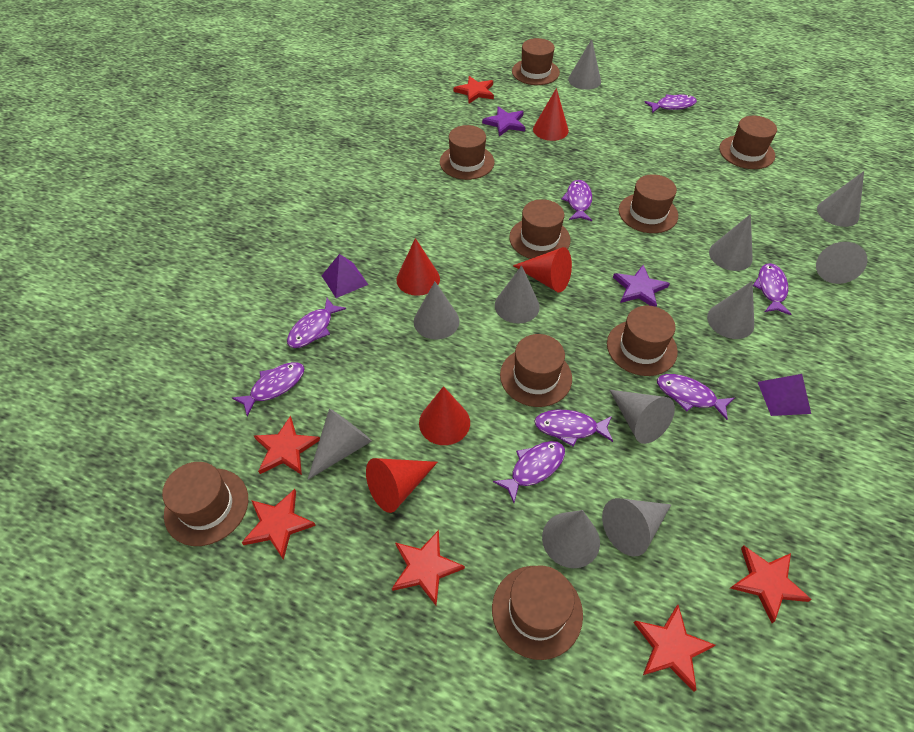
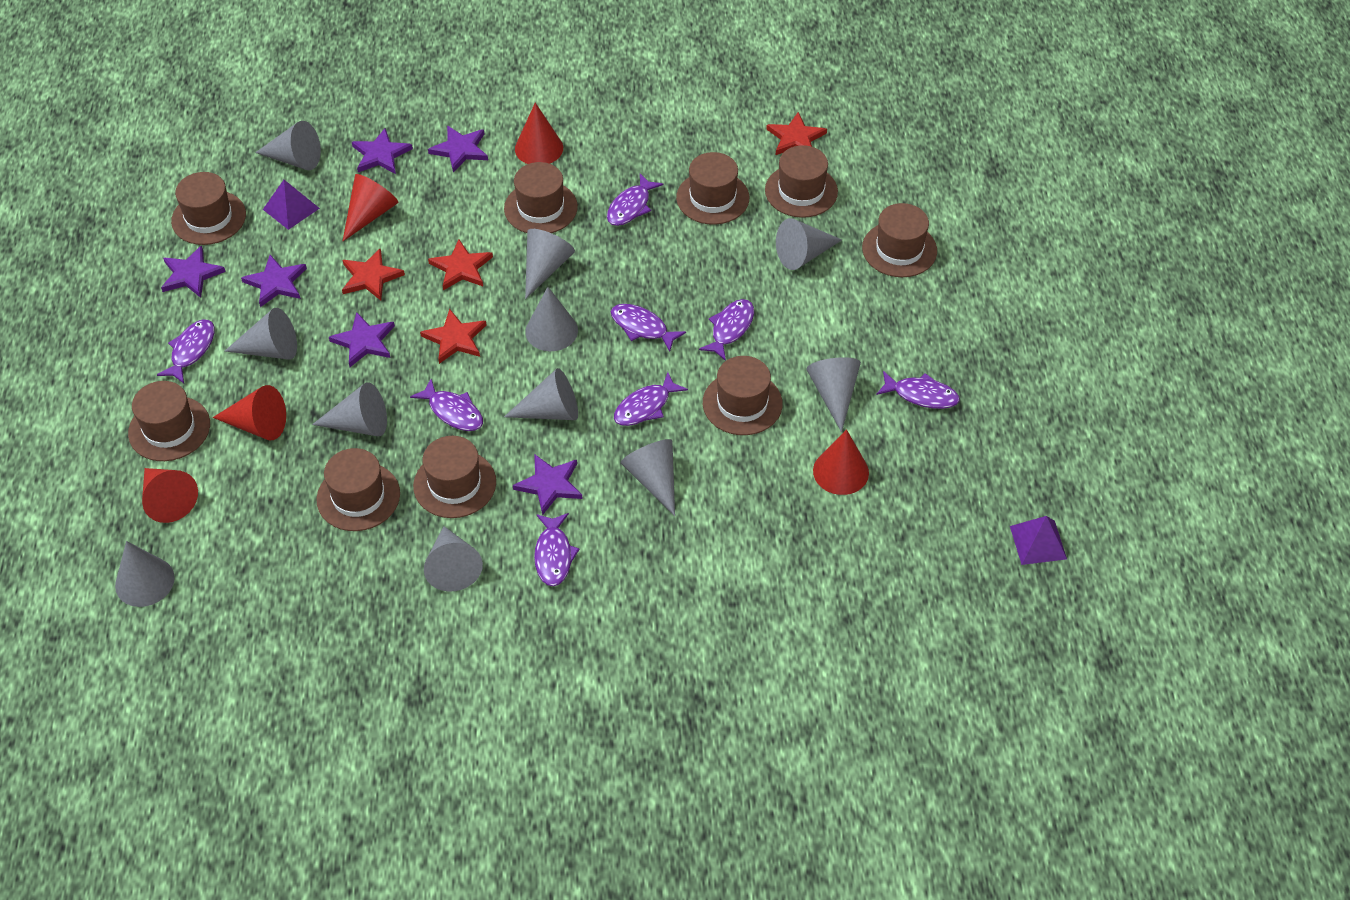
purple star: 2 -> 6
red star: 6 -> 4

